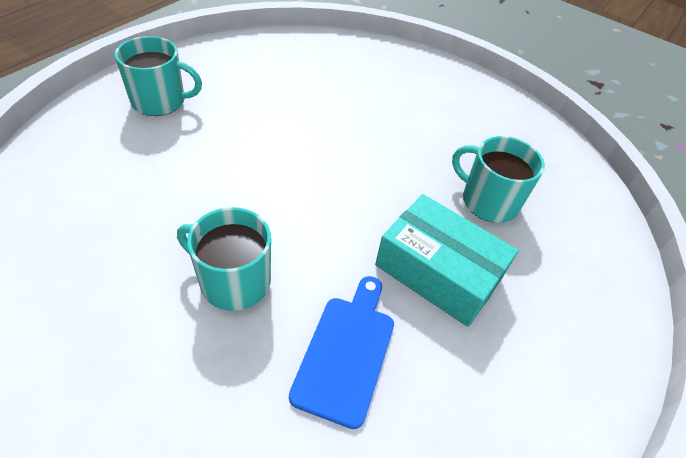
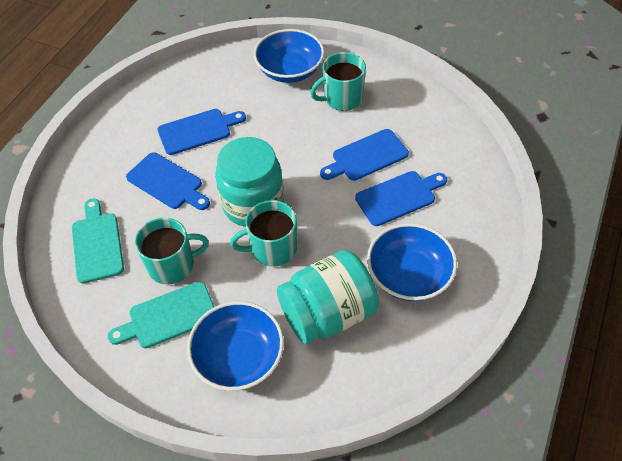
blue bowl: 0 -> 3
blue cutting board: 1 -> 4
turquoise box: 1 -> 0
turquoise cutting board: 0 -> 2
turquoise jar: 0 -> 2

